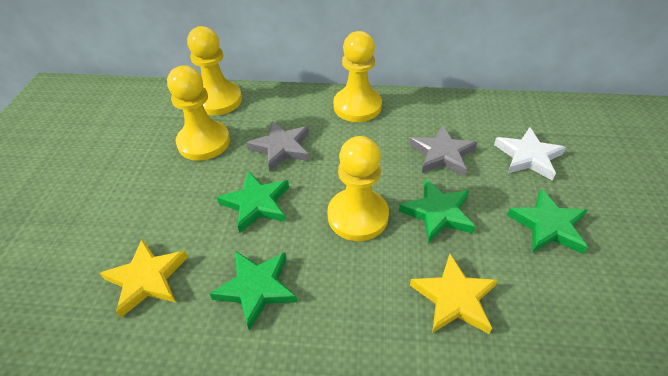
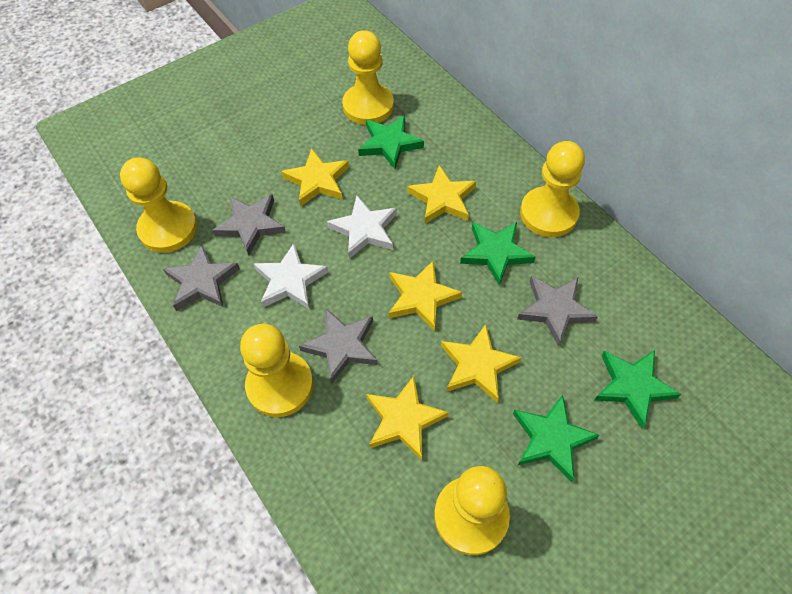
grey star: 2 -> 4
white star: 1 -> 2
yellow pawn: 4 -> 5
yellow star: 2 -> 5

